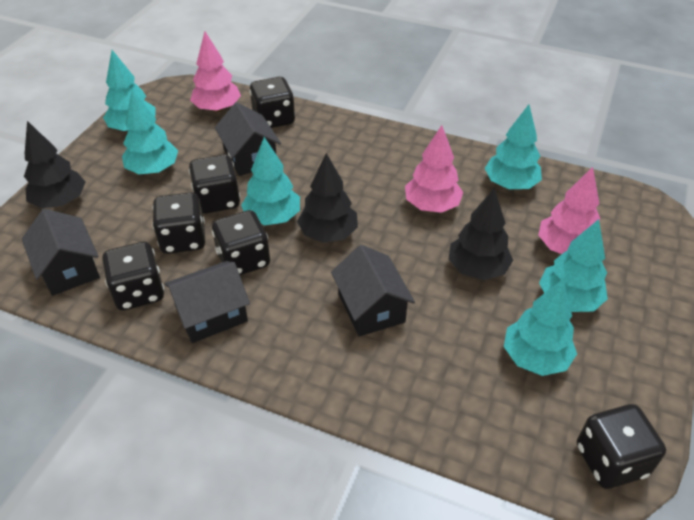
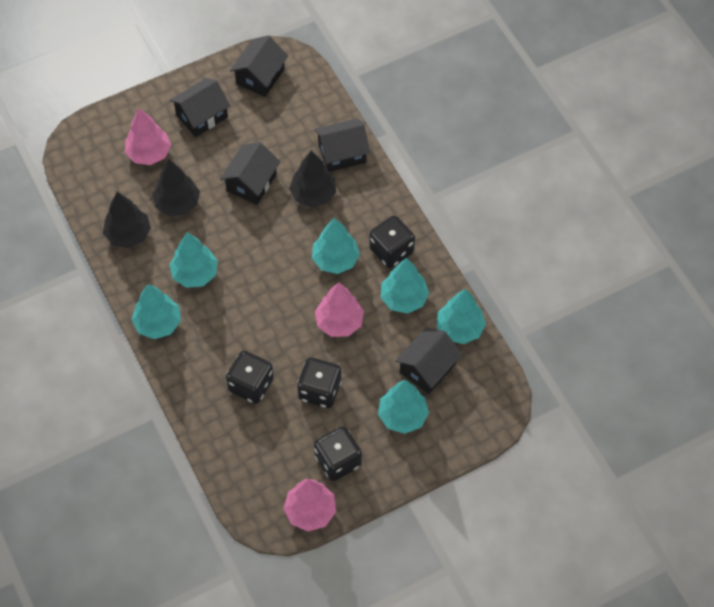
black dice: 6 -> 4
black house: 4 -> 5

